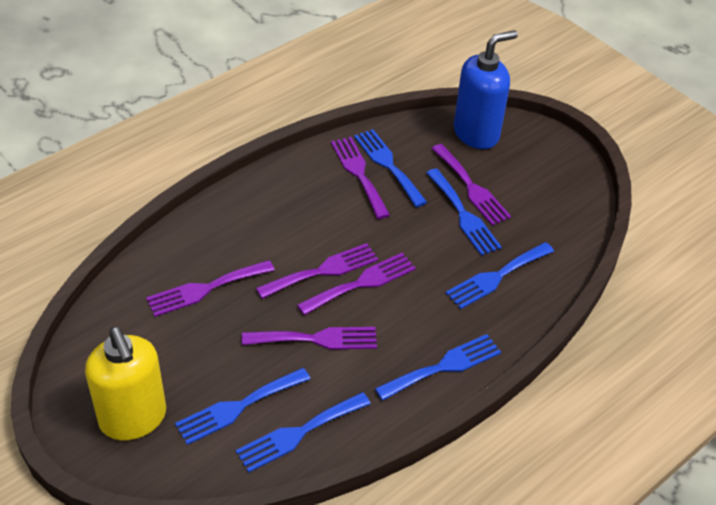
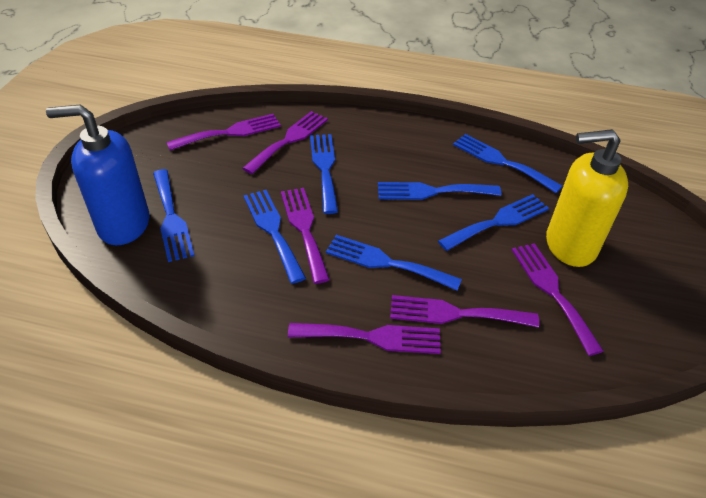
blue fork: 6 -> 7

